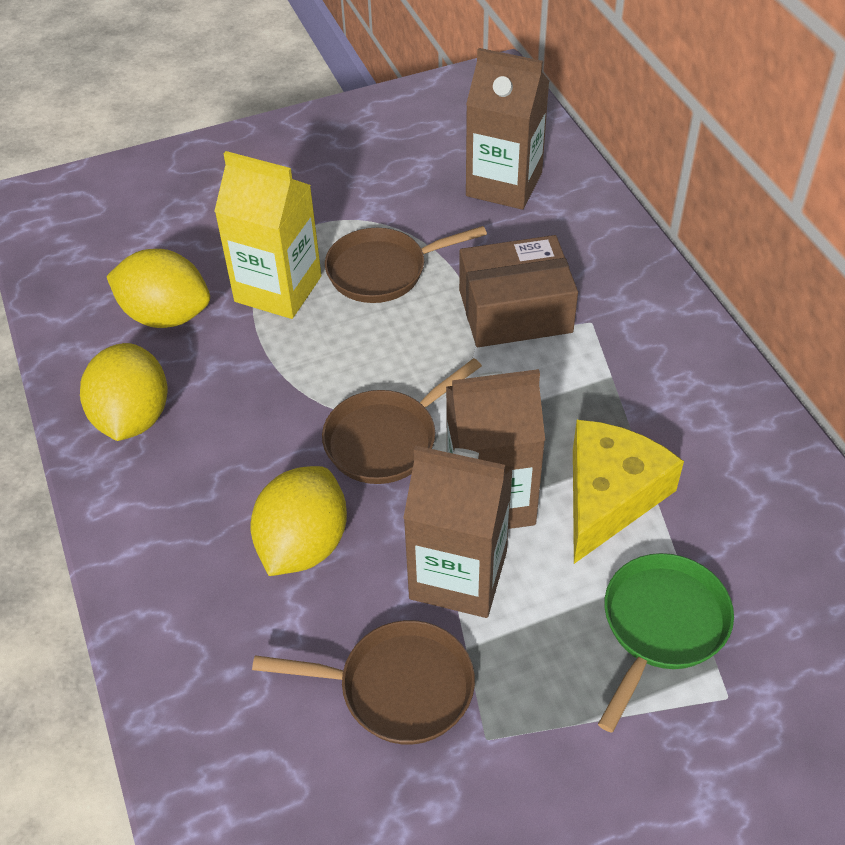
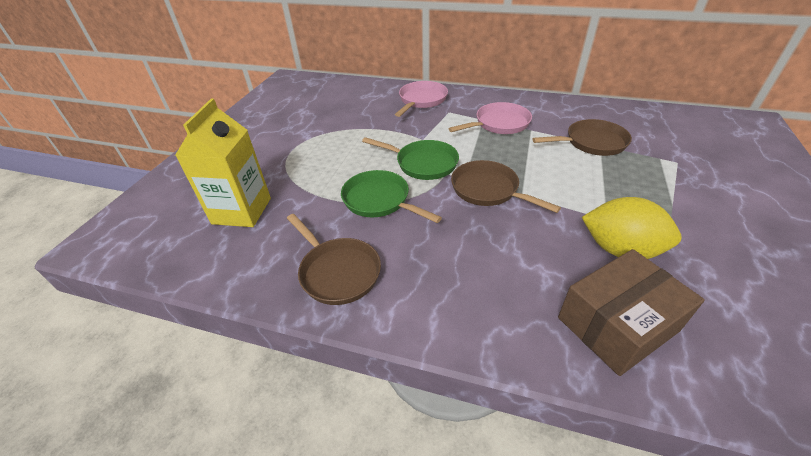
brown carton: 3 -> 0
green pan: 1 -> 2
pink pan: 0 -> 2
yellow cheese: 1 -> 0
yellow lemon: 3 -> 1

